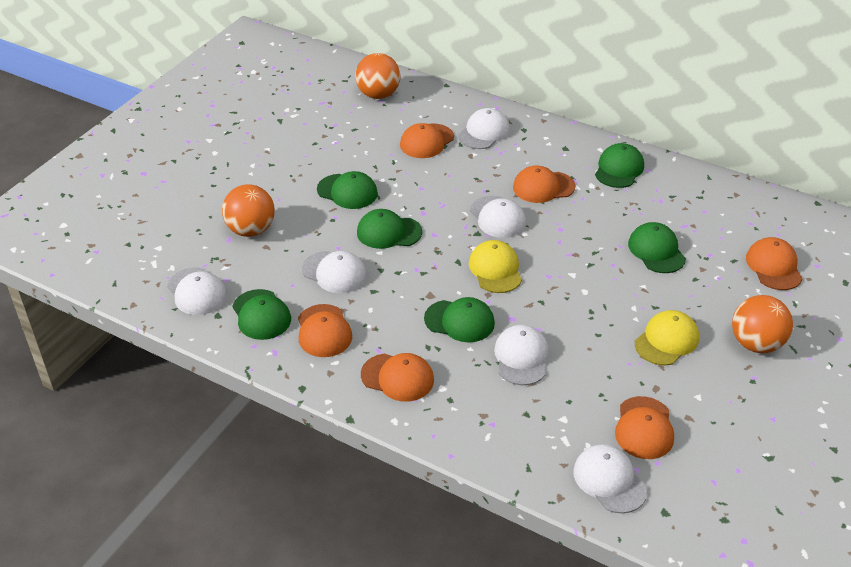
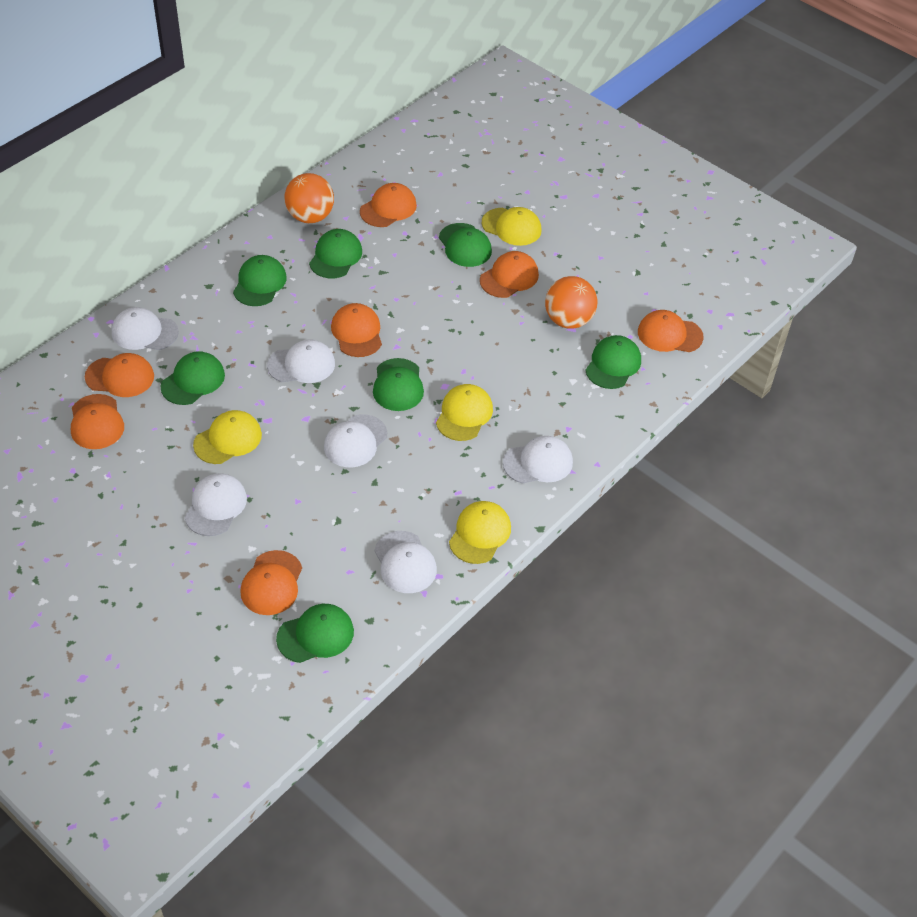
green cap: 6 -> 7
orange ball: 3 -> 2
orange cap: 6 -> 7
yellow cap: 2 -> 4

